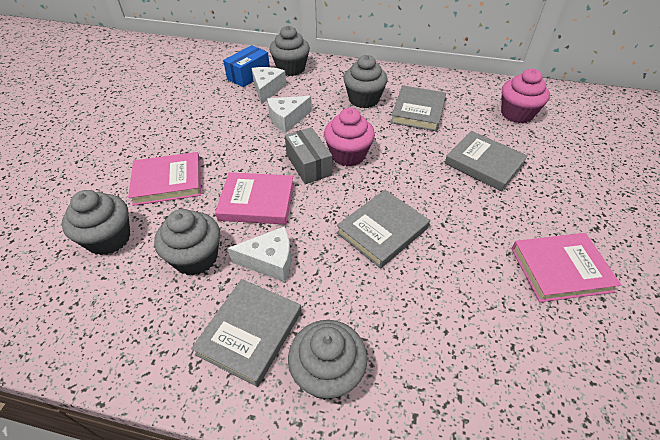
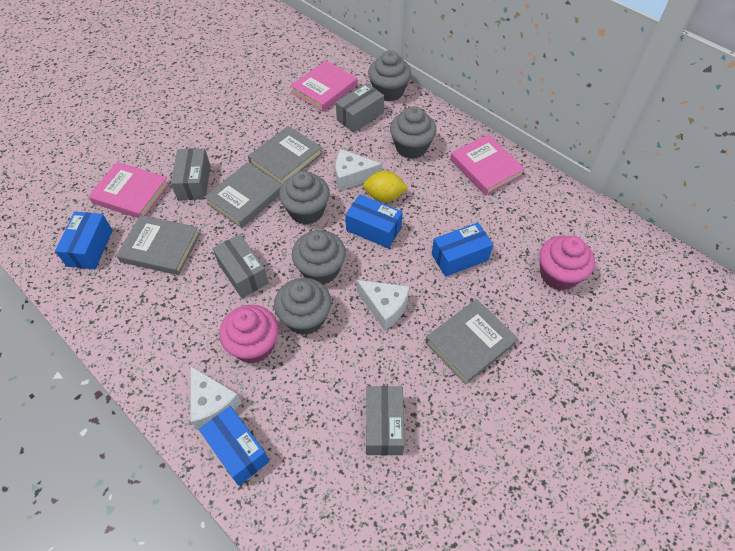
blue box: 1 -> 4
grey box: 1 -> 4
yellow lemon: 0 -> 1

